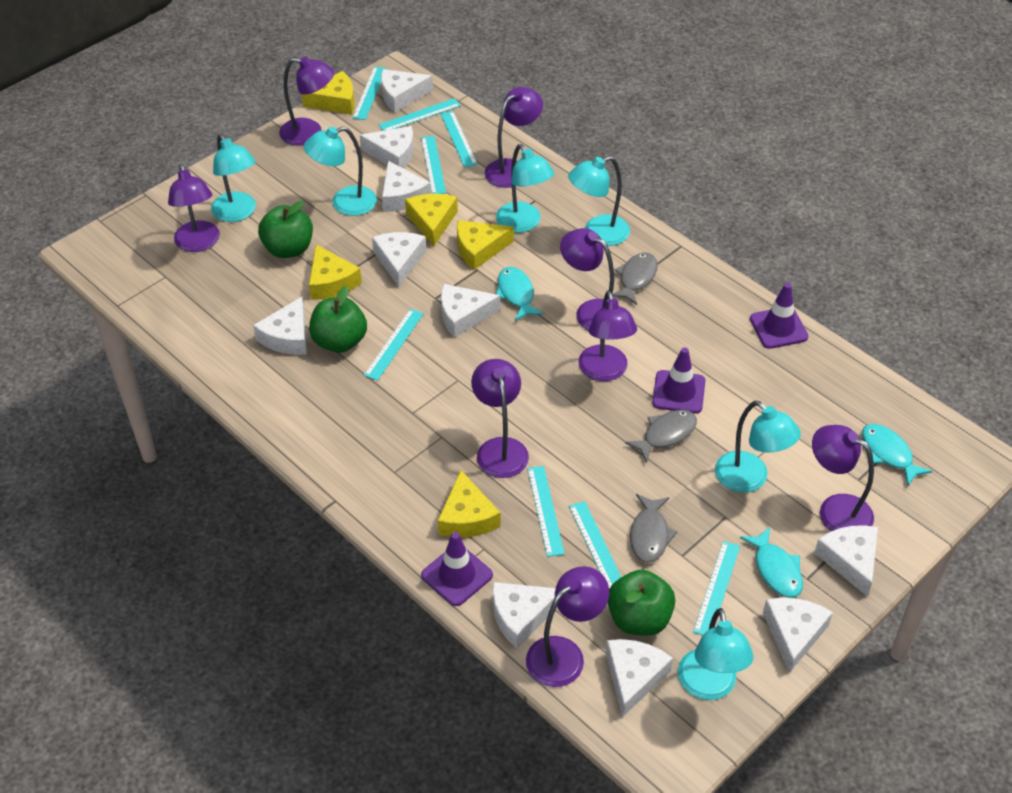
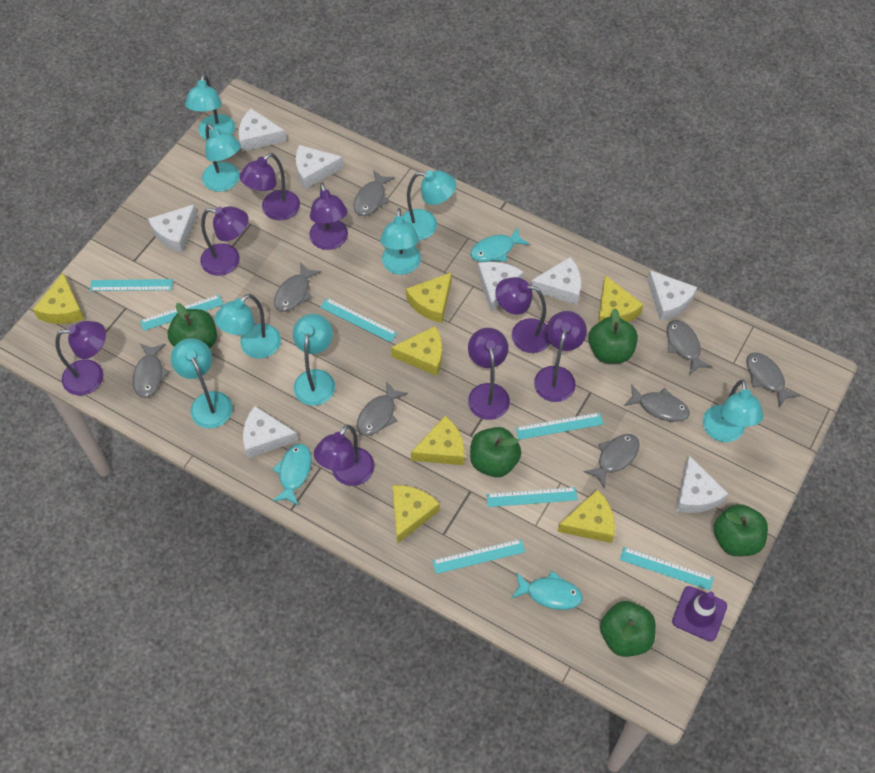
green apple: 3 -> 5
grey fish: 3 -> 8
purple traffic cone: 3 -> 1
turquoise lamp: 6 -> 8
turquoise ruler: 8 -> 7
white cheese: 10 -> 8
yellow cheese: 5 -> 7

